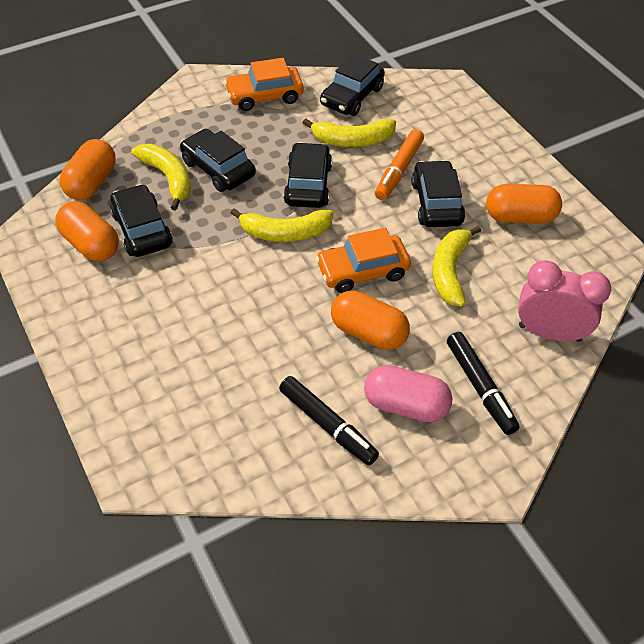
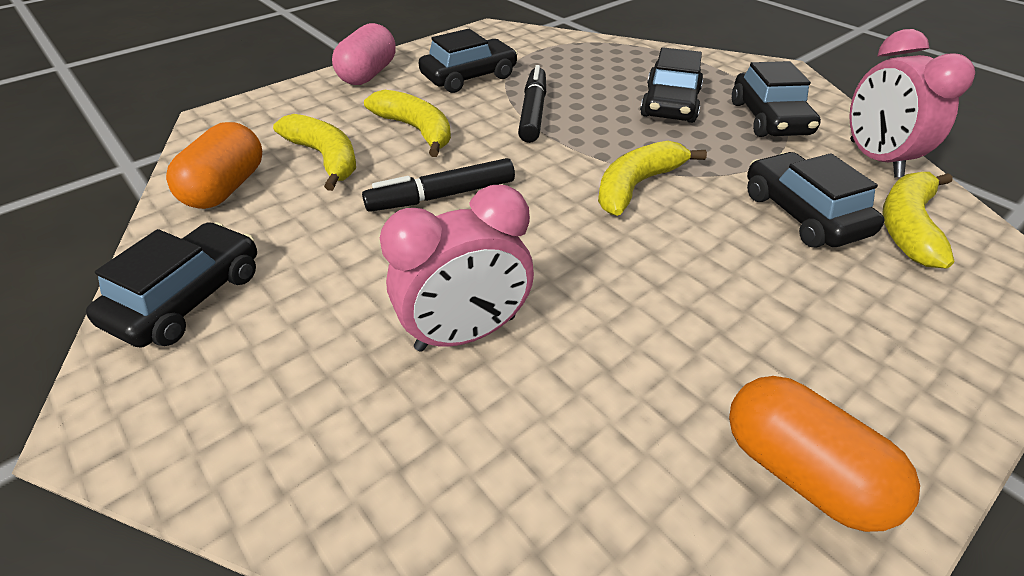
orange capsule: 4 -> 2
orange car: 2 -> 0
orange marker: 1 -> 0
pink clock: 1 -> 2

